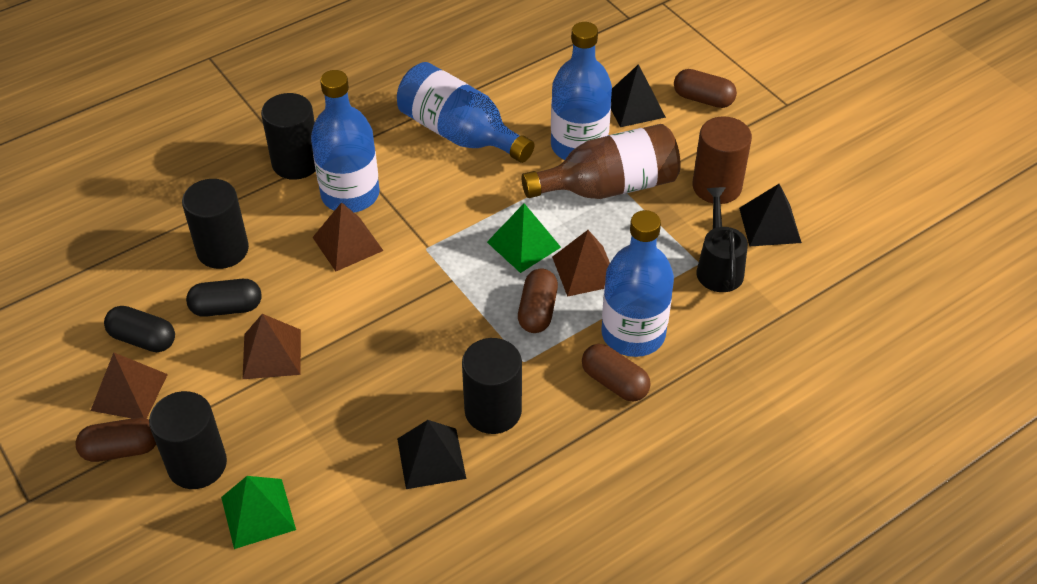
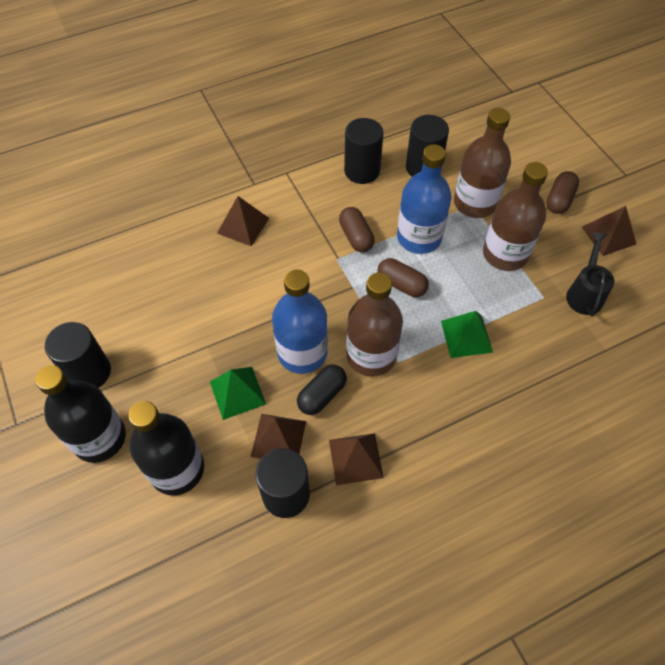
black bottle: 0 -> 2
black capsule: 2 -> 1
black pyramid: 3 -> 0
blue bottle: 4 -> 2
brown bottle: 1 -> 3
brown capsule: 4 -> 3
brown cylinder: 1 -> 0

